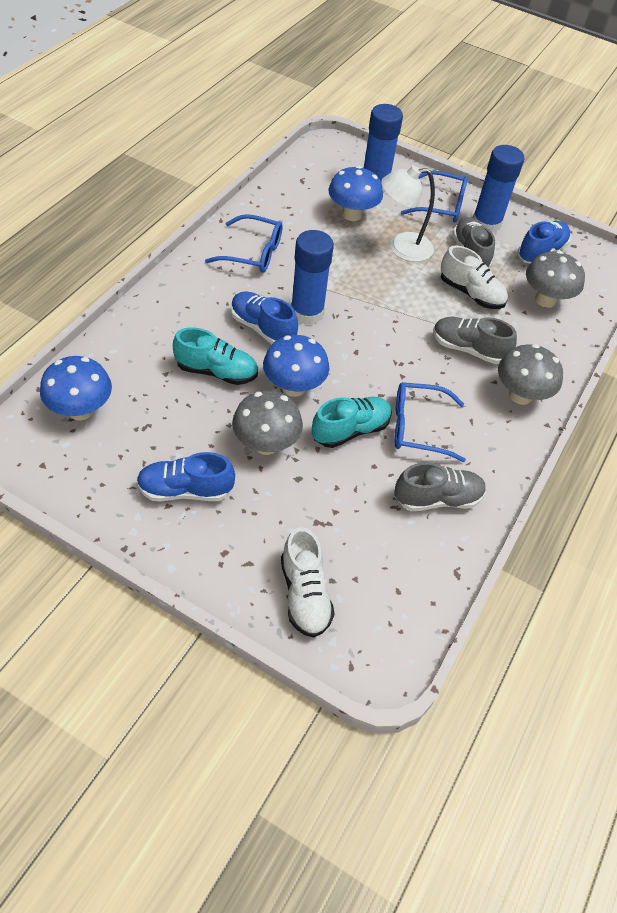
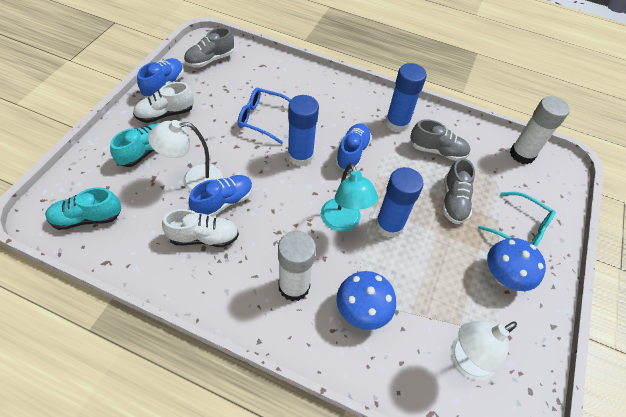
blue glasses: 3 -> 1
blue mushroom: 3 -> 2
grey mushroom: 3 -> 0
turquoise glasses: 0 -> 1
turquoise lamp: 0 -> 1
white glue stick: 0 -> 2
white lamp: 1 -> 2

